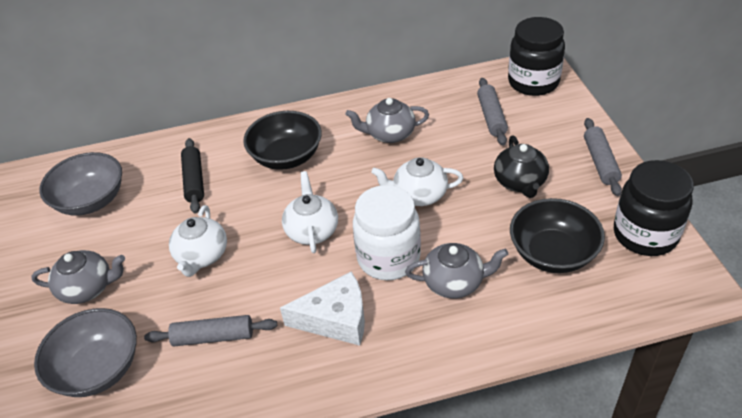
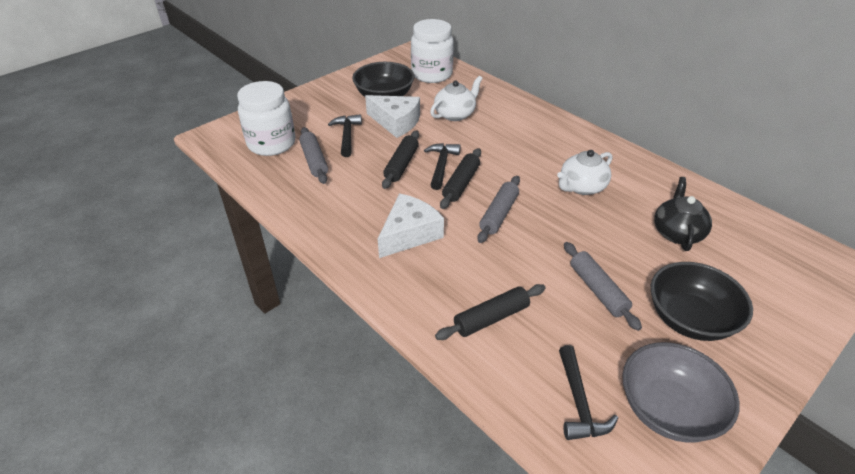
black hammer: 0 -> 3
black jar: 2 -> 0
black rolling pin: 1 -> 3
grey bowl: 2 -> 1
grey teapot: 3 -> 0
white cheese: 1 -> 2
white jar: 1 -> 2
white teapot: 3 -> 2

